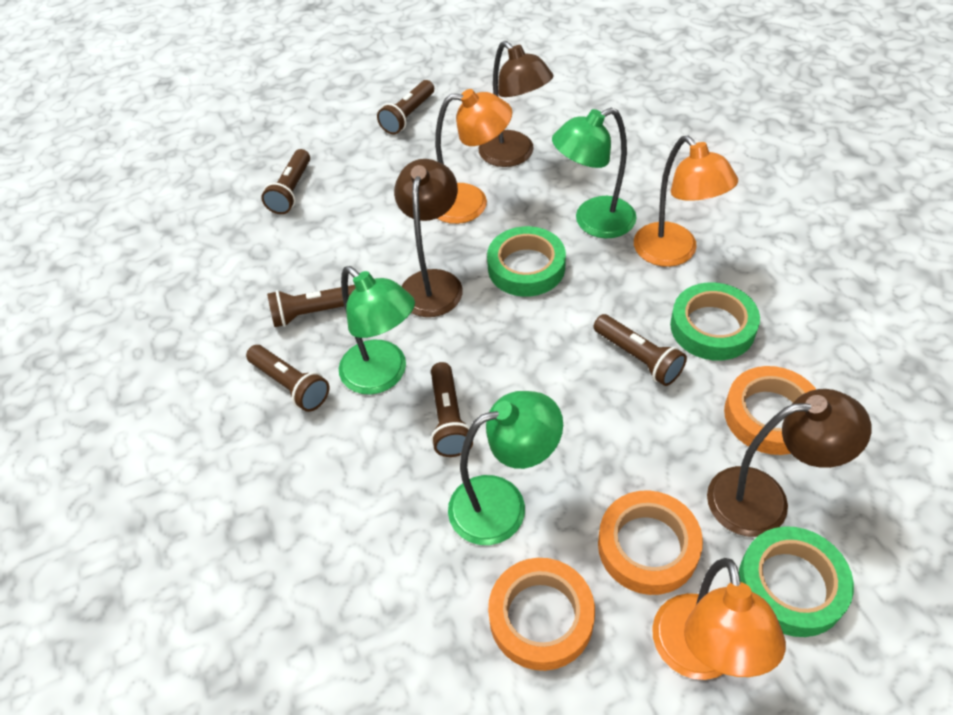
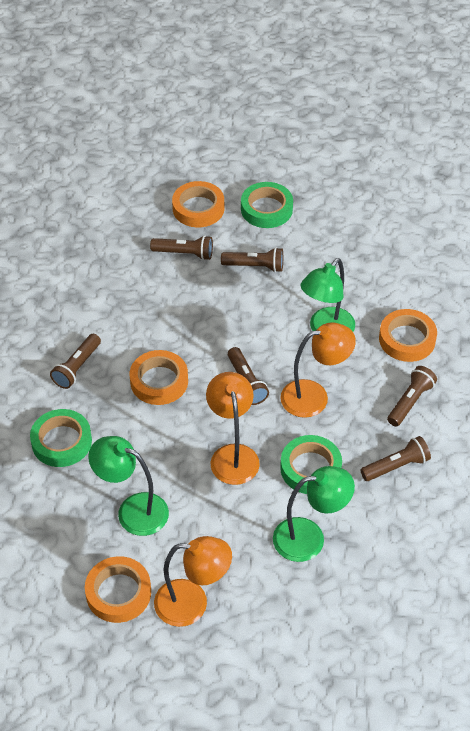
brown lamp: 3 -> 0
orange tape: 3 -> 4

